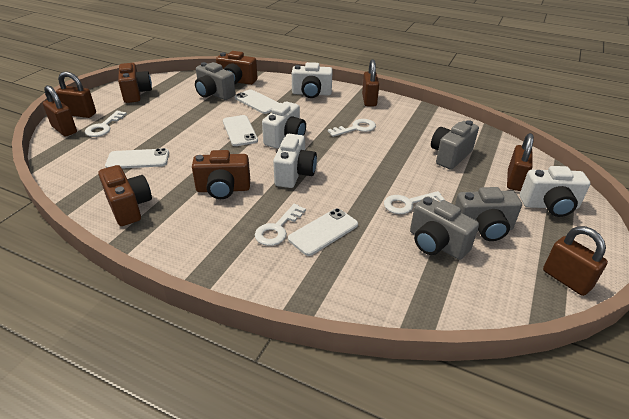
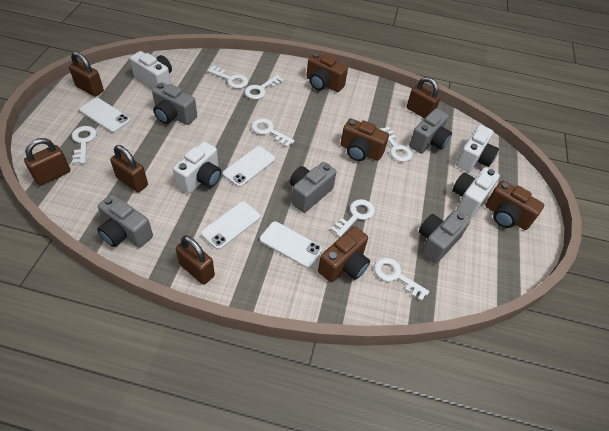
grey camera: 4 -> 5
white key: 4 -> 7

